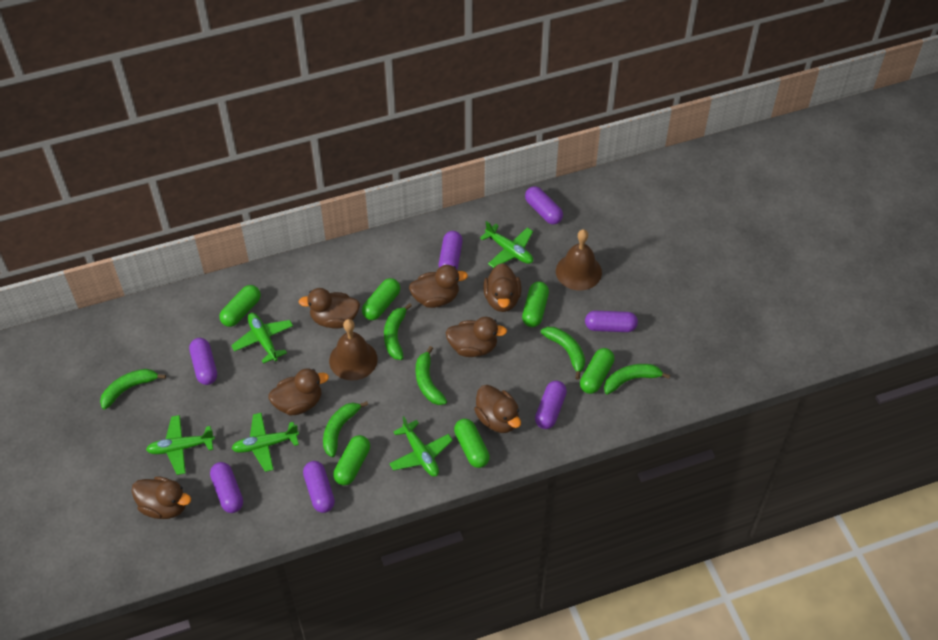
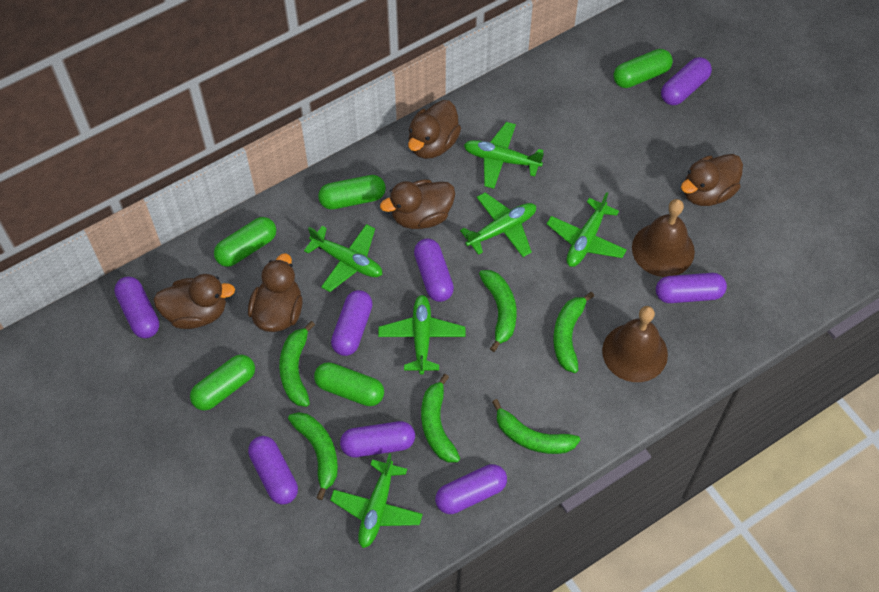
brown duck: 7 -> 5
green capsule: 6 -> 5
green plane: 5 -> 6
purple capsule: 7 -> 8

